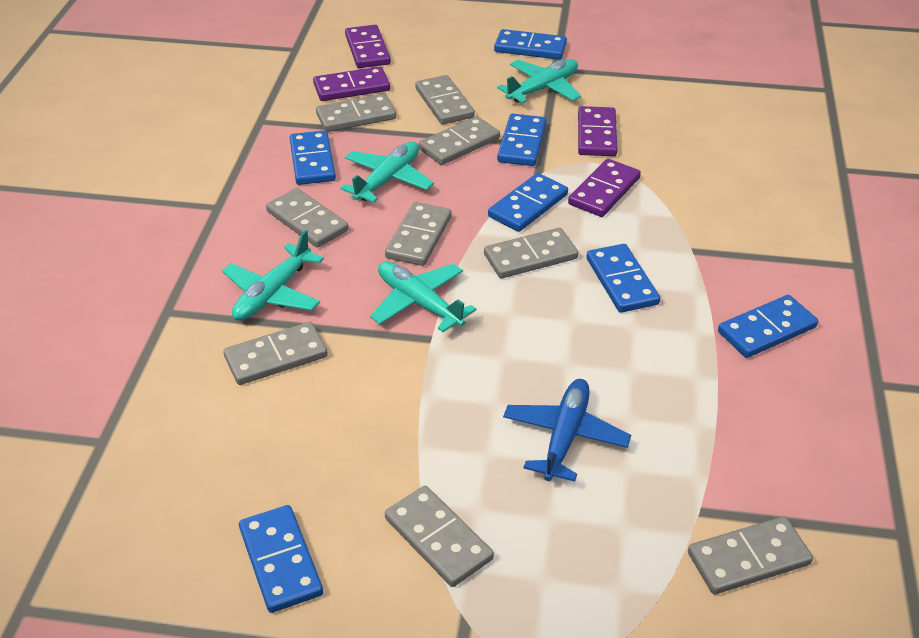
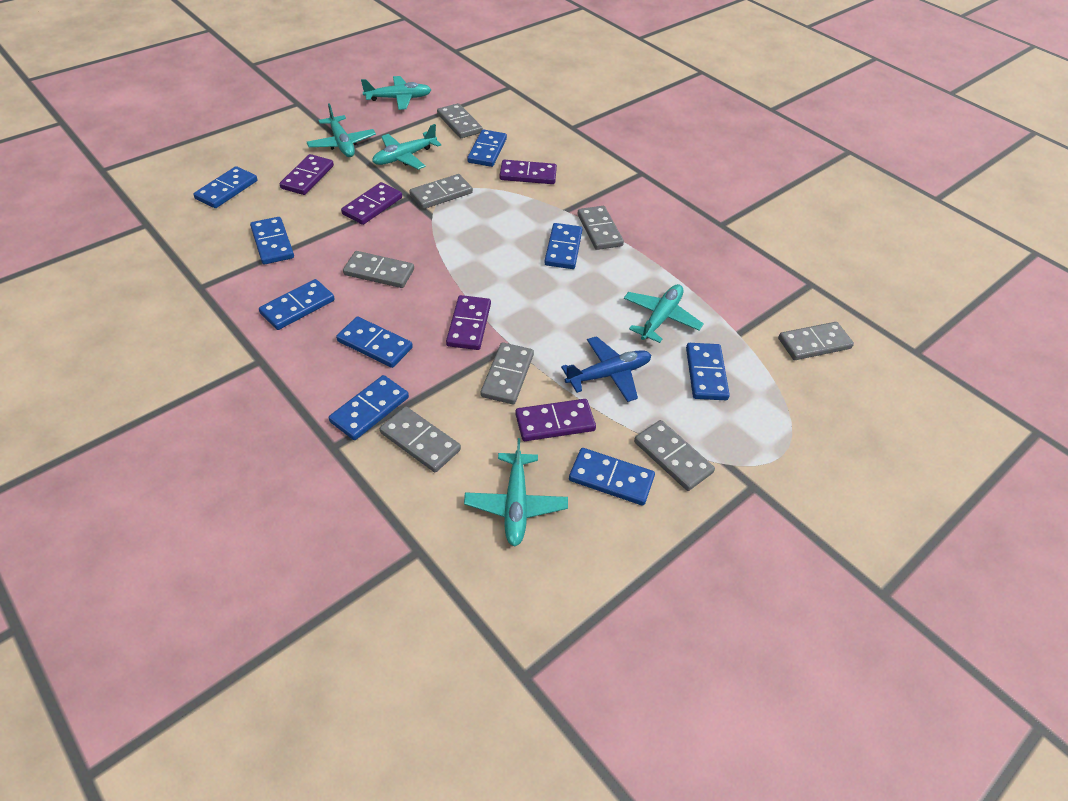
blue domino: 7 -> 9
grey domino: 9 -> 8
purple domino: 4 -> 5
turquoise plane: 4 -> 5

